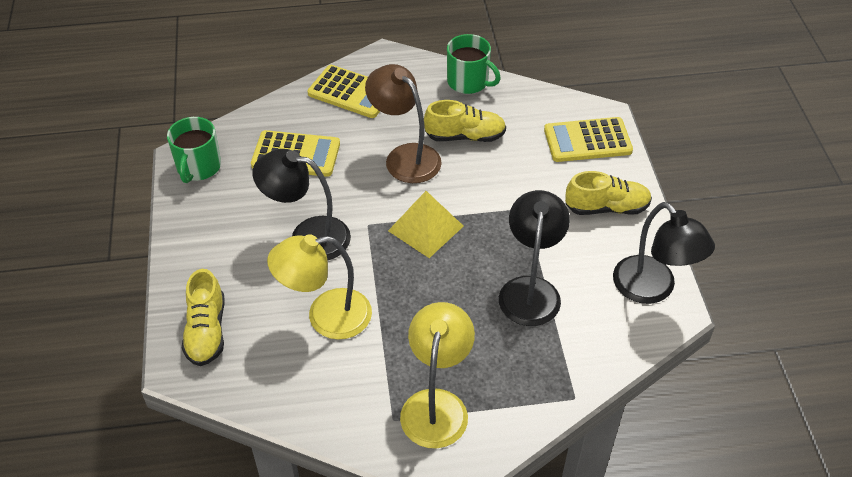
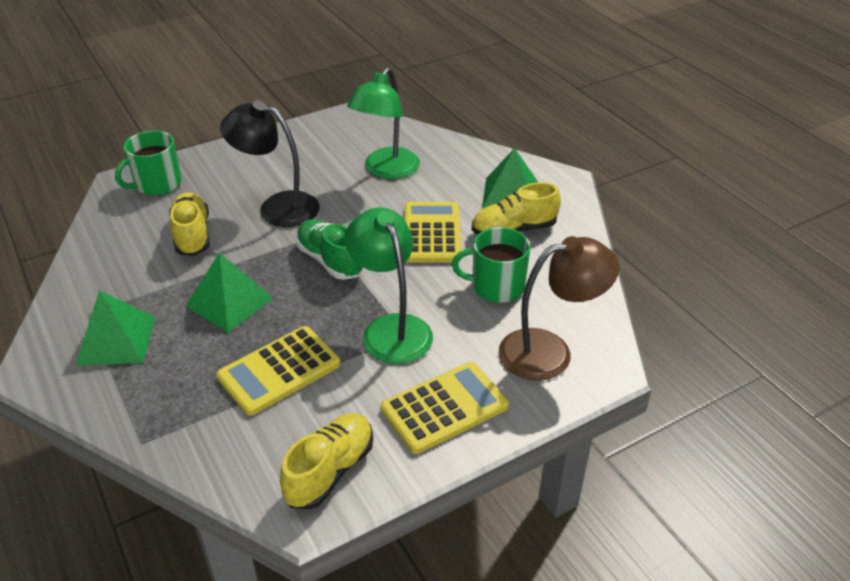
black lamp: 3 -> 1
green lamp: 0 -> 2
green pyramid: 0 -> 3
green shoe: 0 -> 1
yellow lamp: 2 -> 0
yellow pyramid: 1 -> 0

